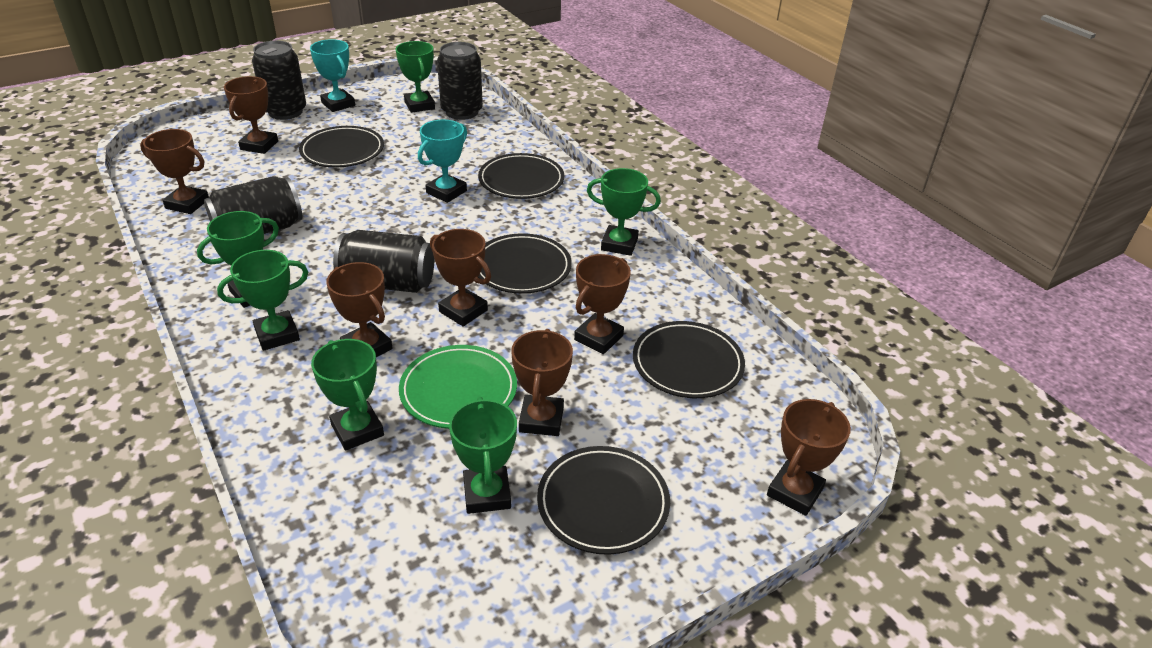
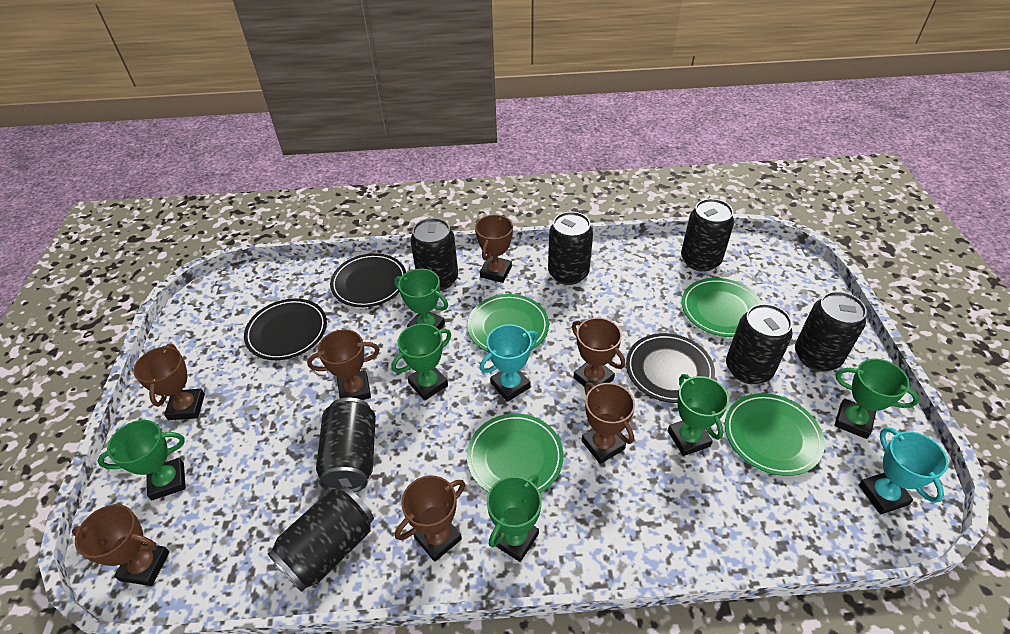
black can: 4 -> 7
black plate: 5 -> 3
green plate: 1 -> 4

